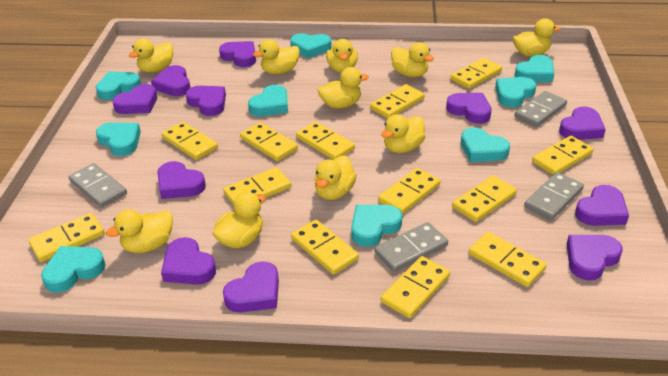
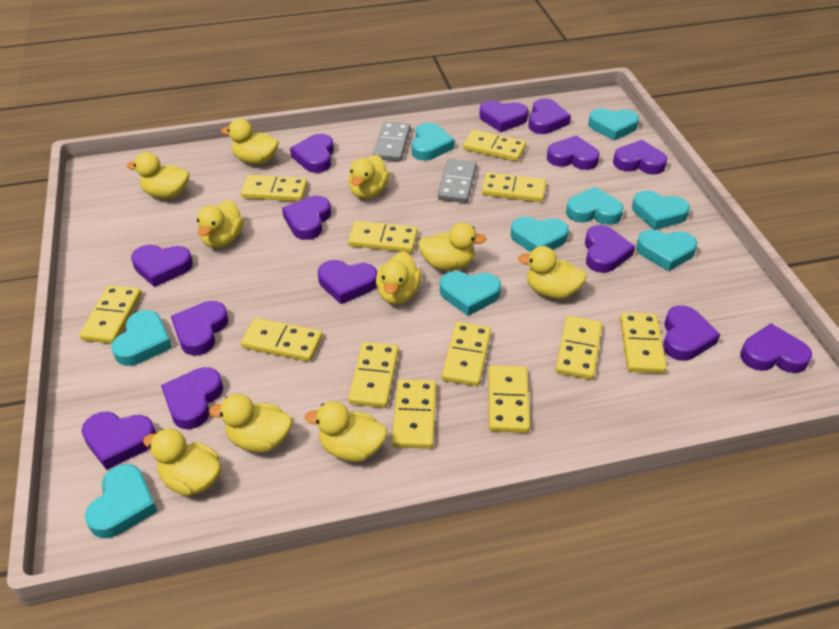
grey domino: 4 -> 2
purple heart: 11 -> 14
yellow domino: 13 -> 12

